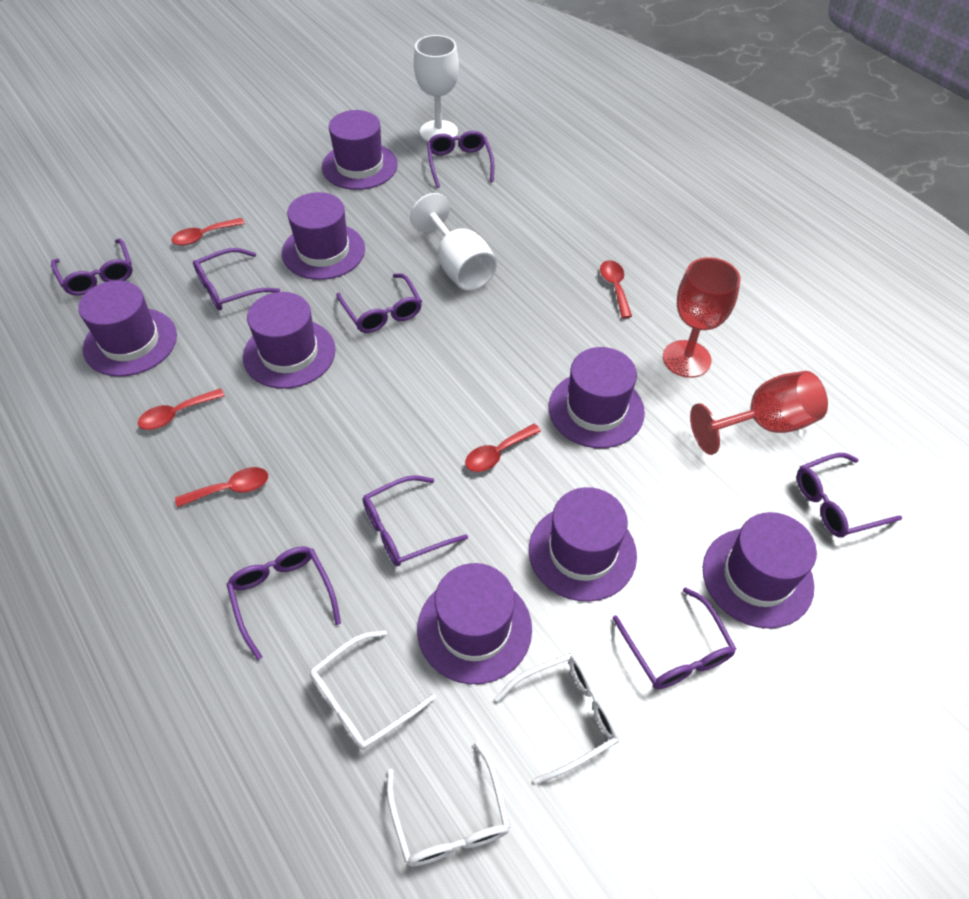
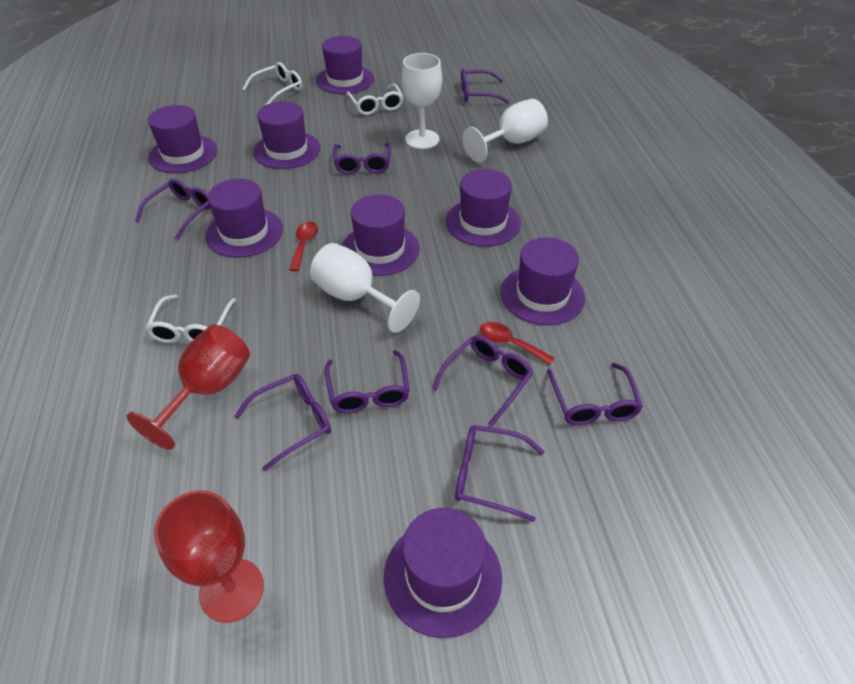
red spoon: 5 -> 2
white goblet: 2 -> 3

